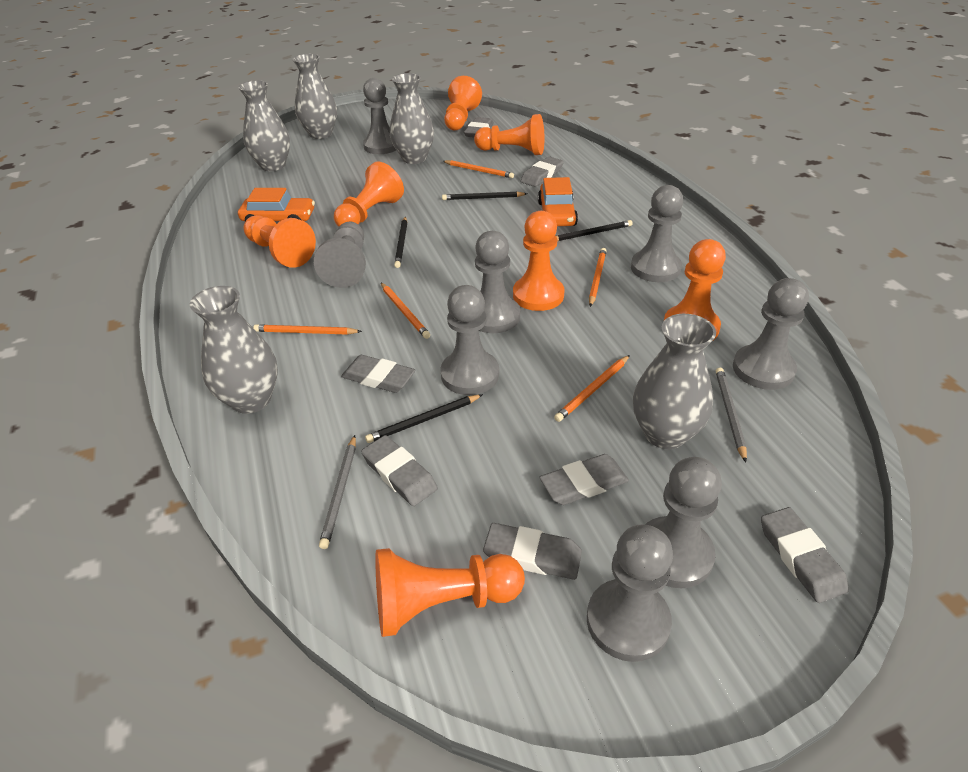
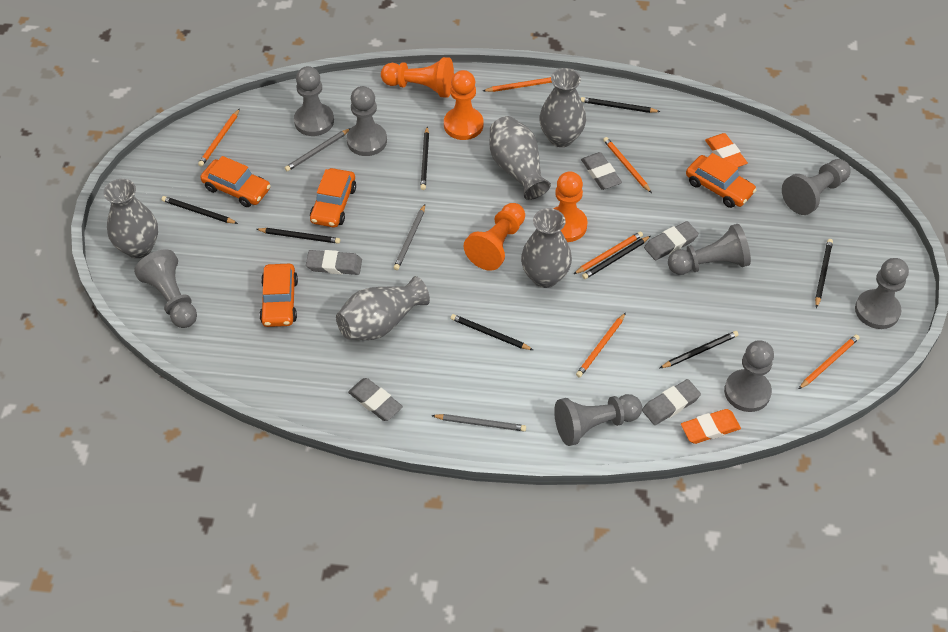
black pencil: 4 -> 8
grey eraser: 7 -> 5
grey pencil: 2 -> 3
orange car: 2 -> 4
orange eraser: 0 -> 2
orange pawn: 7 -> 4
orange pencil: 5 -> 6

